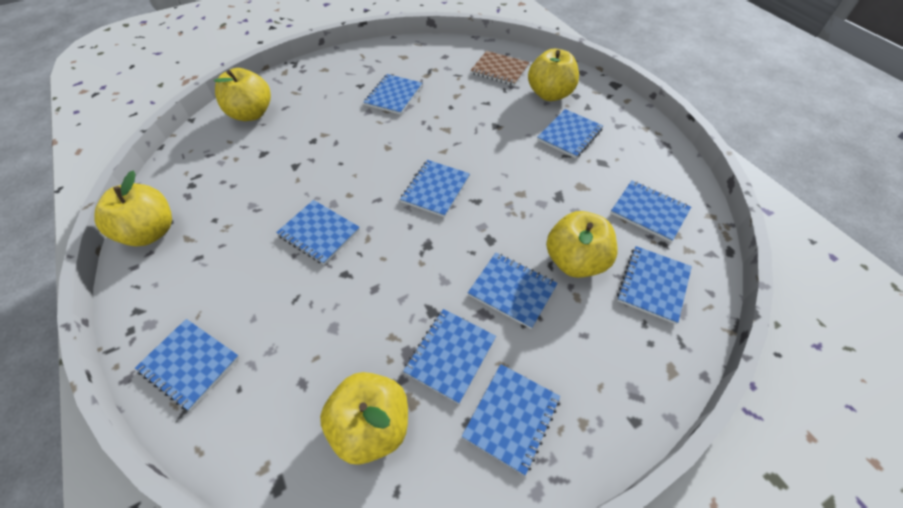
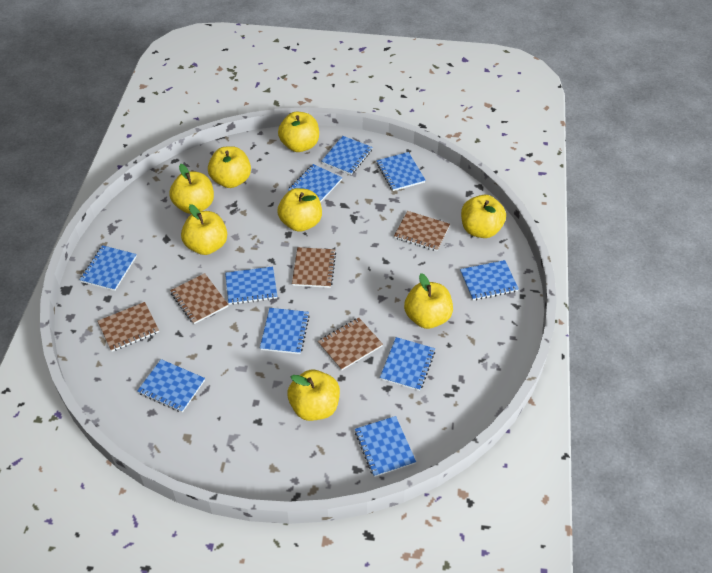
brown notebook: 1 -> 5
yellow apple: 5 -> 8

